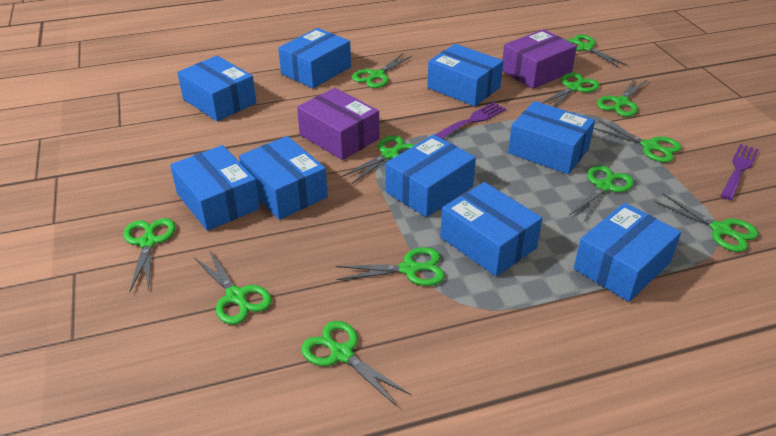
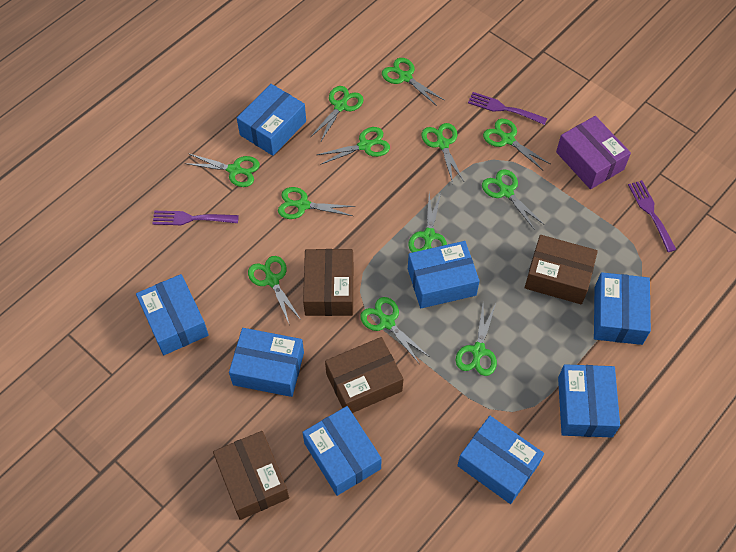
blue box: 9 -> 8
brown box: 0 -> 4
purple box: 2 -> 1
purple fork: 2 -> 3

